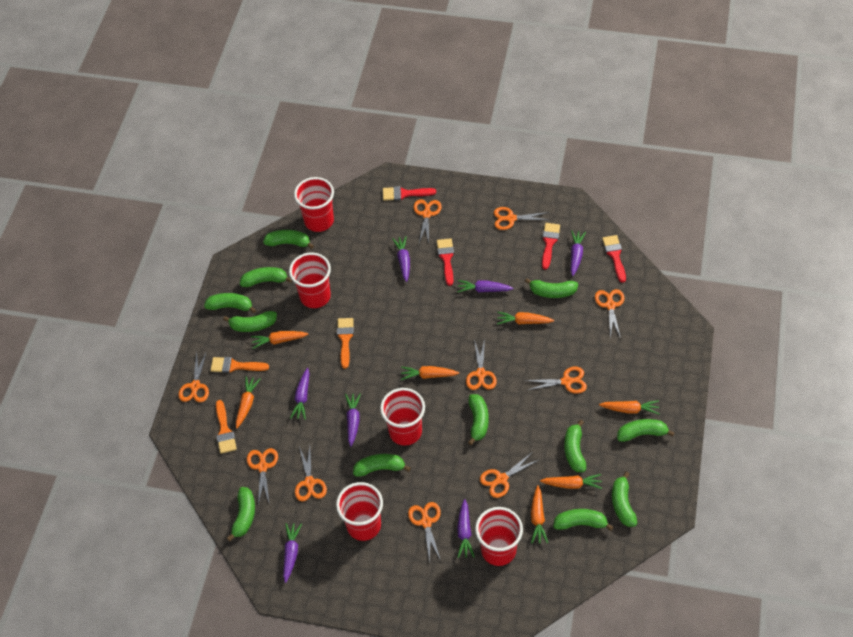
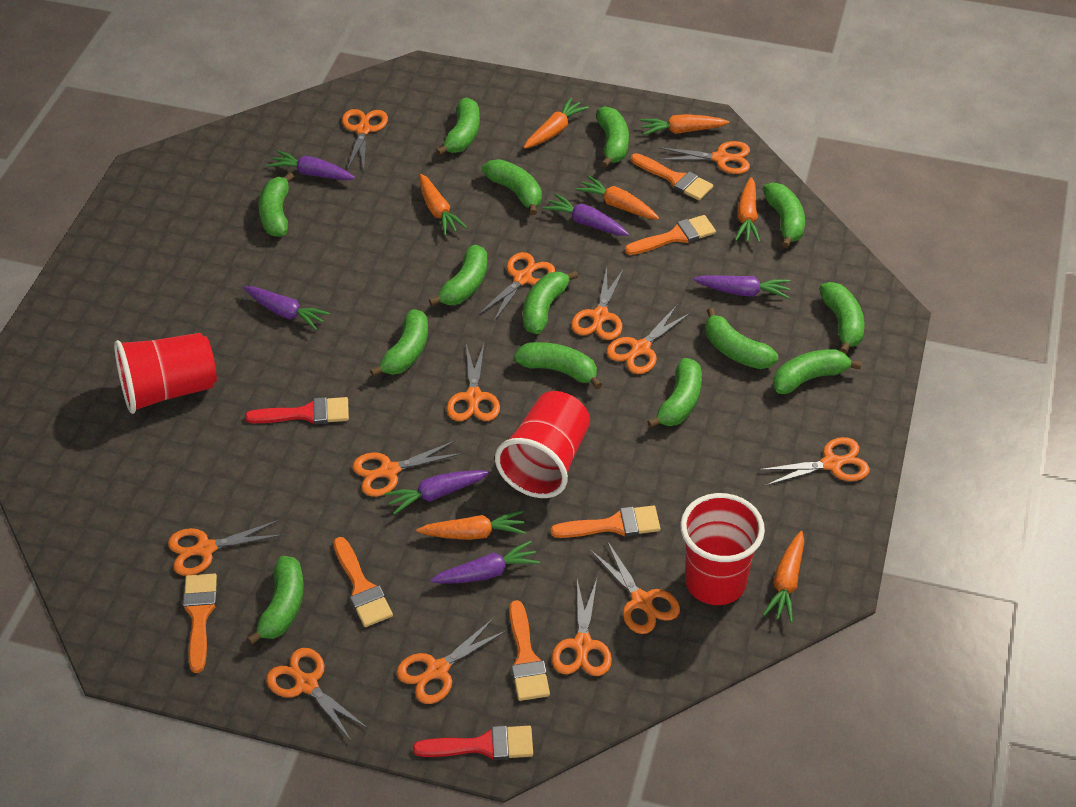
green banana: 12 -> 14
orange brush: 3 -> 6
orange scissors: 10 -> 13
purple carrot: 7 -> 6
red brush: 4 -> 2
red cup: 5 -> 3

